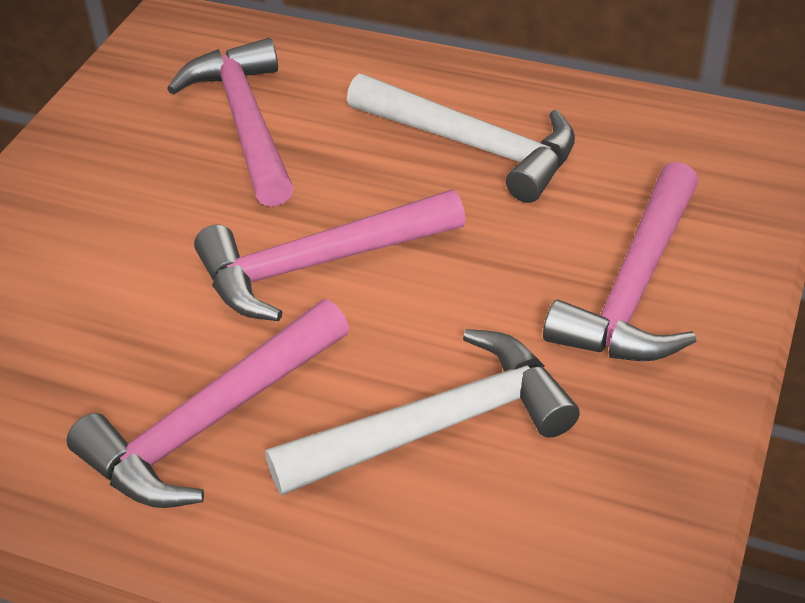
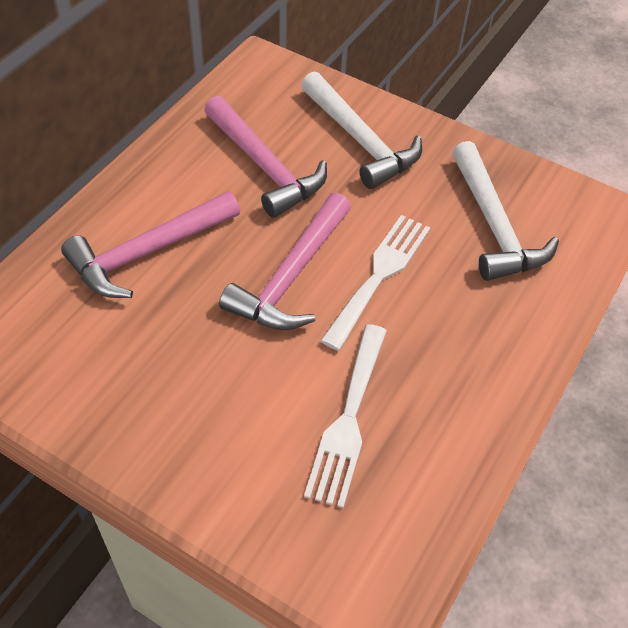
pink hammer: 4 -> 3
white fork: 0 -> 2

